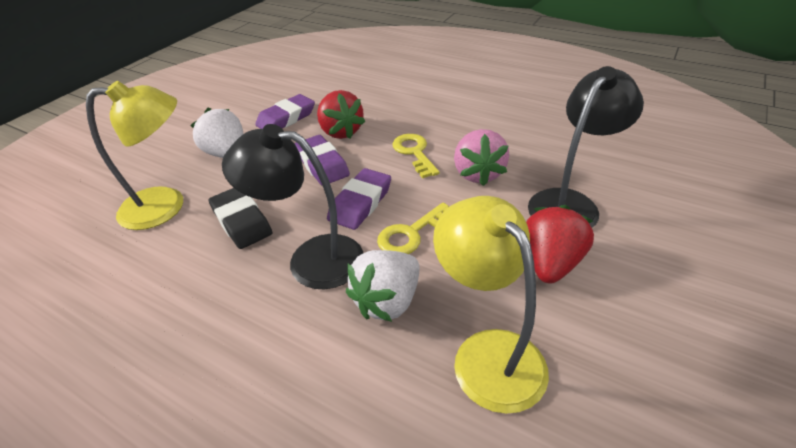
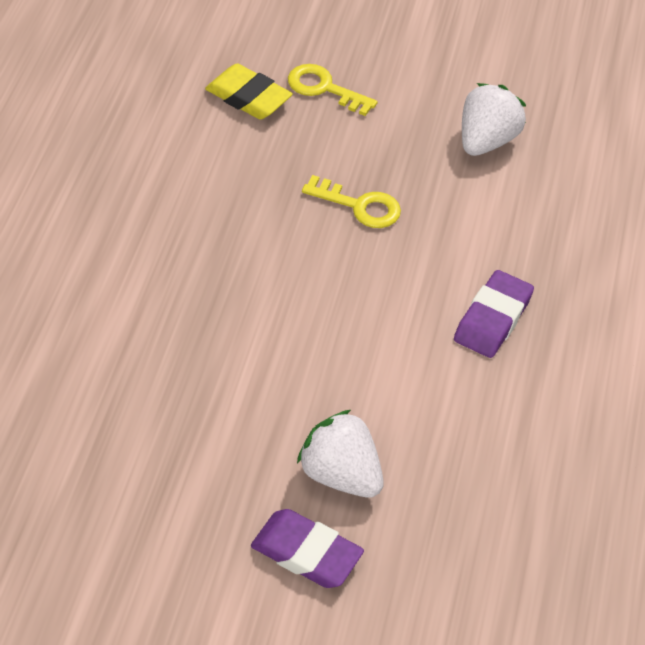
black eraser: 1 -> 0
black lamp: 2 -> 0
pink strawberry: 1 -> 0
purple eraser: 3 -> 2
red strawberry: 2 -> 0
yellow eraser: 0 -> 1
yellow lamp: 2 -> 0

